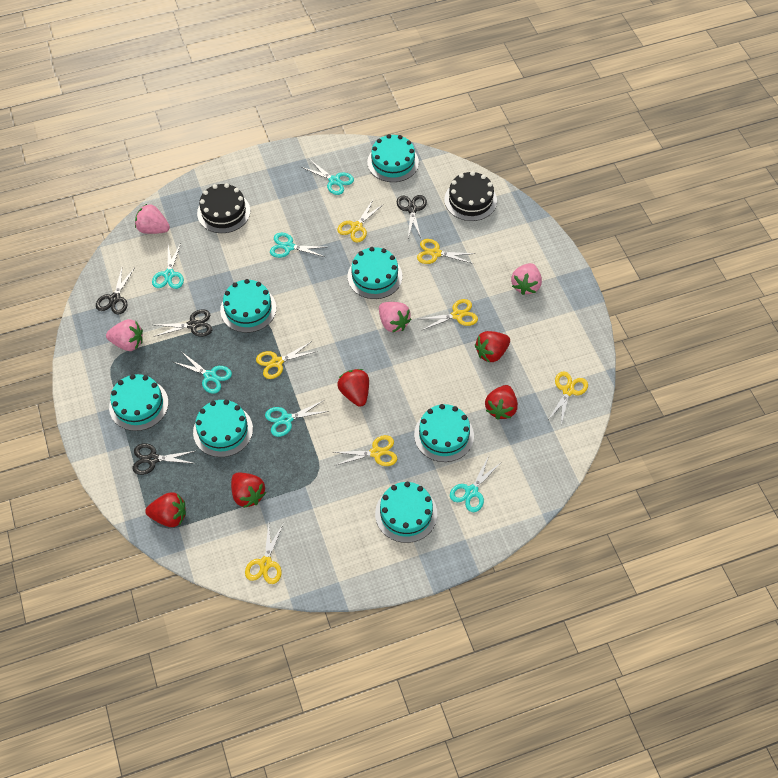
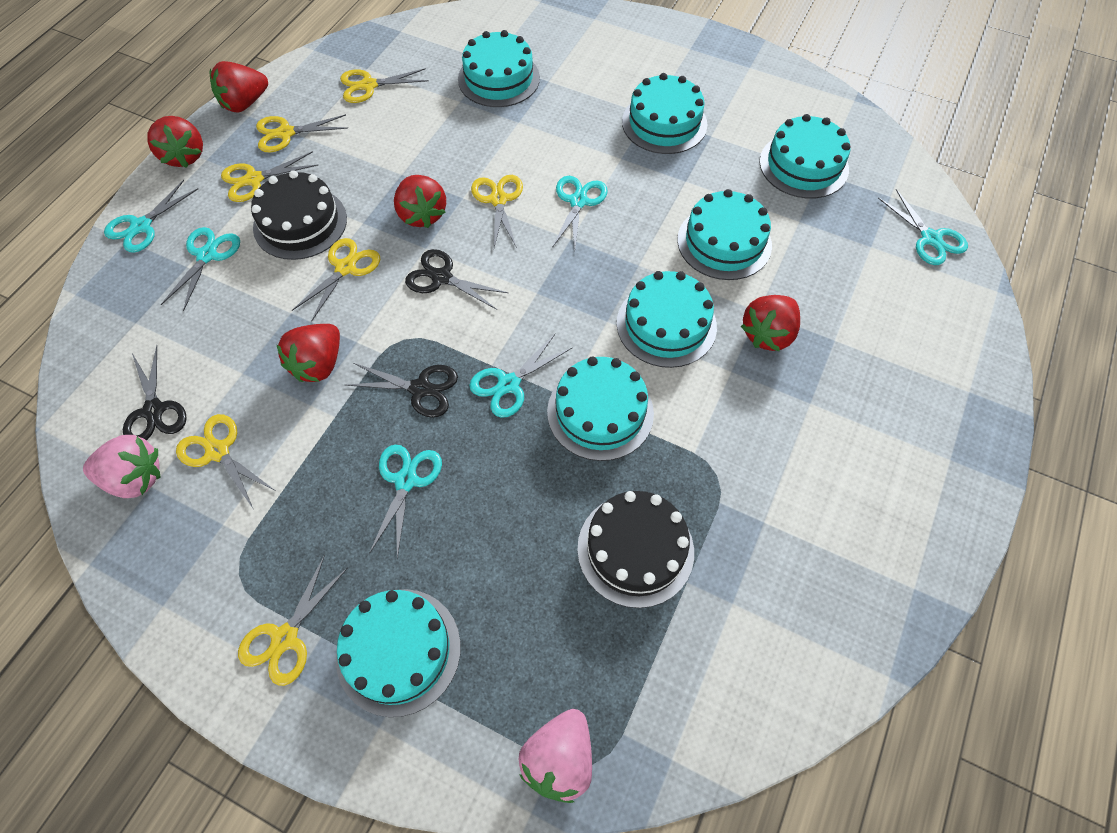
black scissors: 4 -> 3
pink strawberry: 4 -> 2

